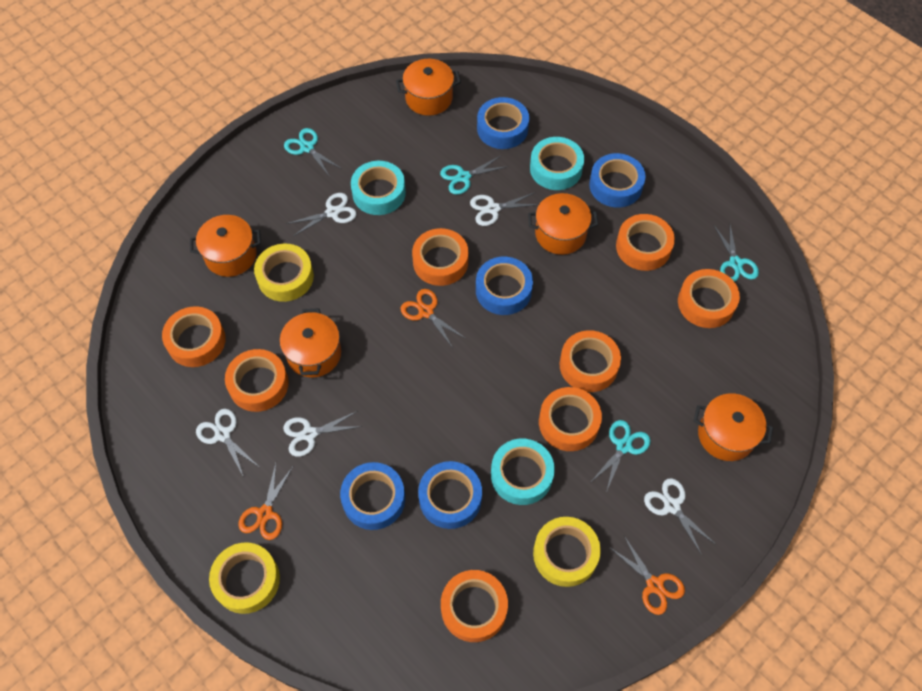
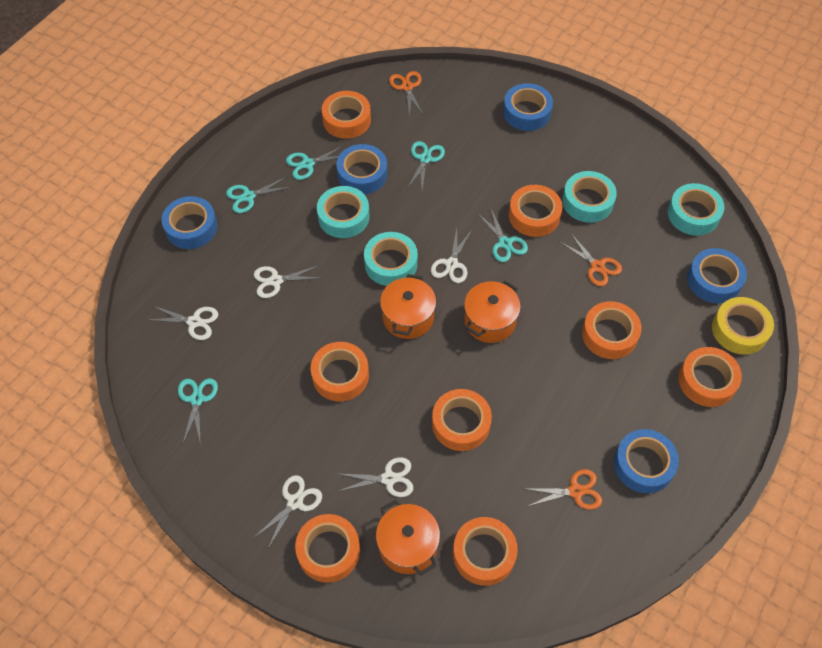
orange pot: 5 -> 3
turquoise scissors: 4 -> 5
turquoise tape: 3 -> 4
yellow tape: 3 -> 1

